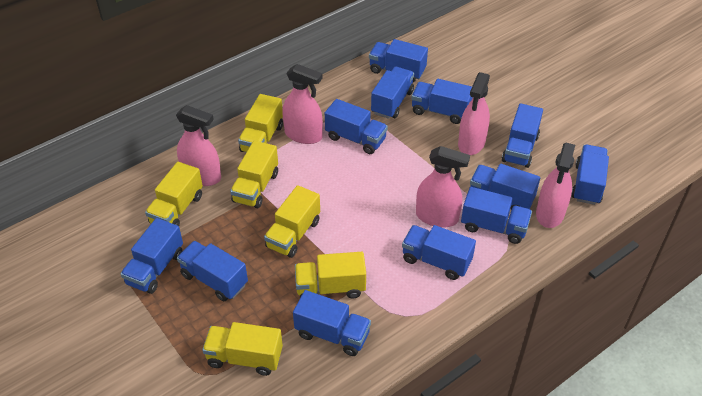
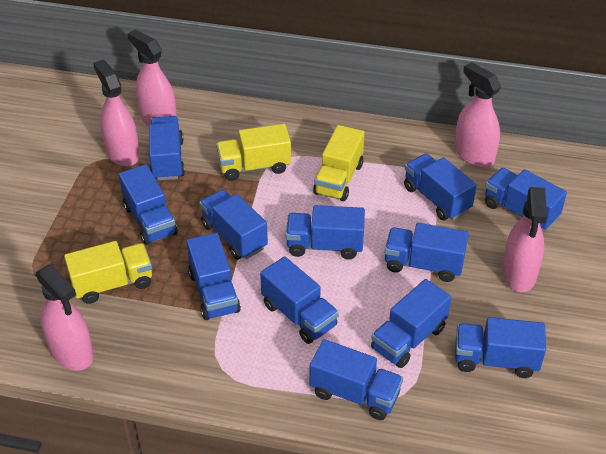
yellow truck: 6 -> 3

